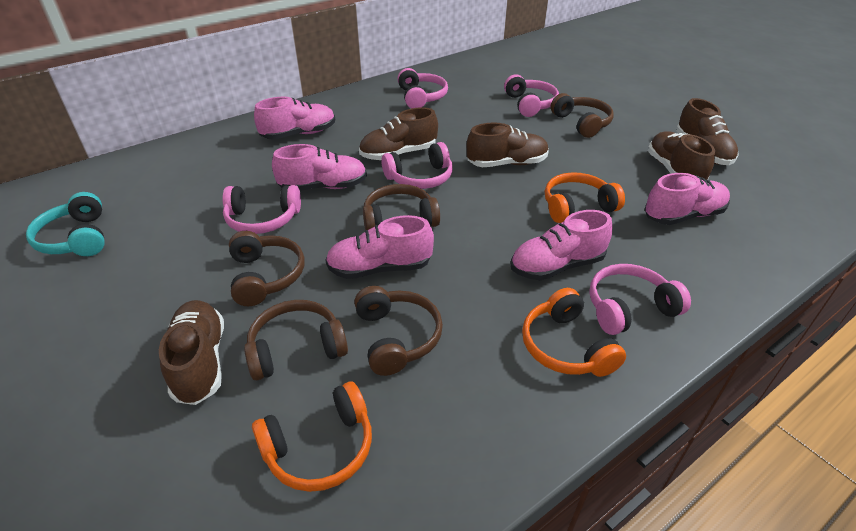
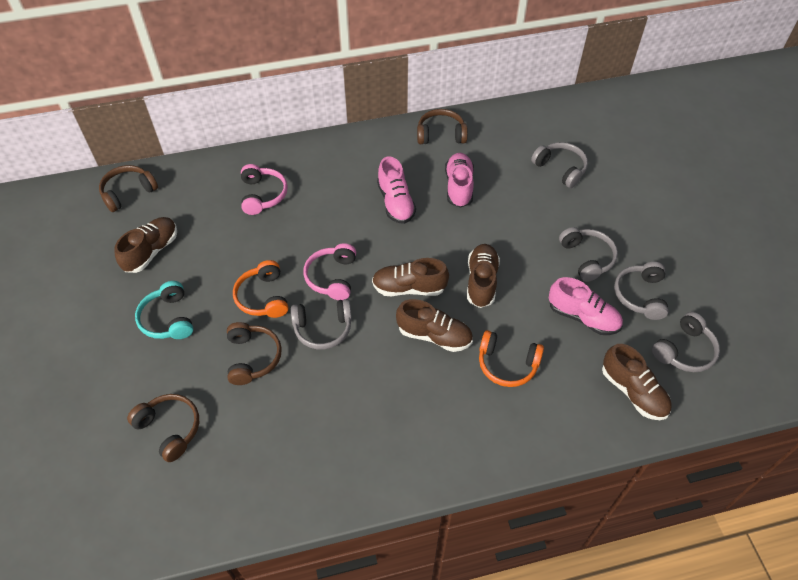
brown headphones: 5 -> 4
grey headphones: 0 -> 5
orange headphones: 3 -> 2
pink headphones: 5 -> 2
pink shoe: 5 -> 3

